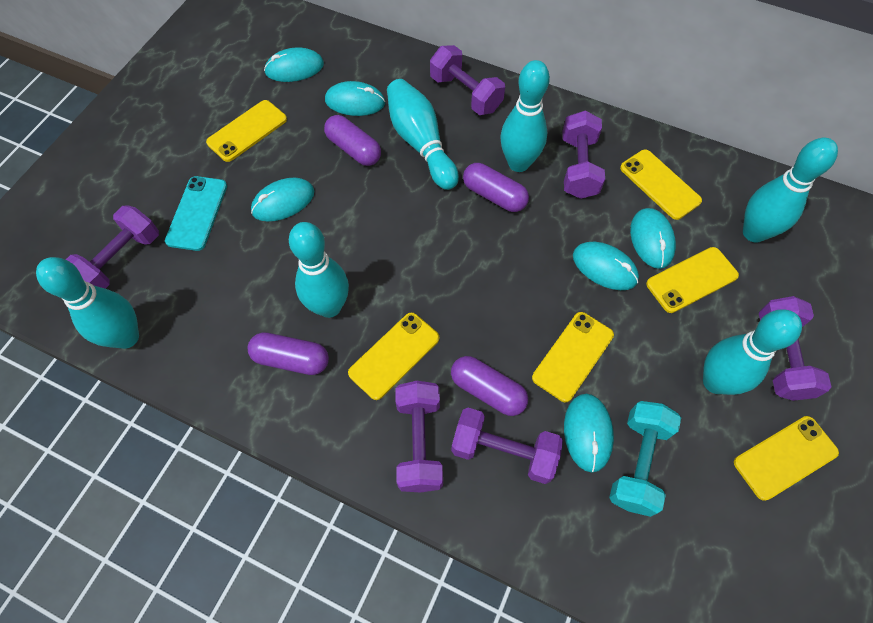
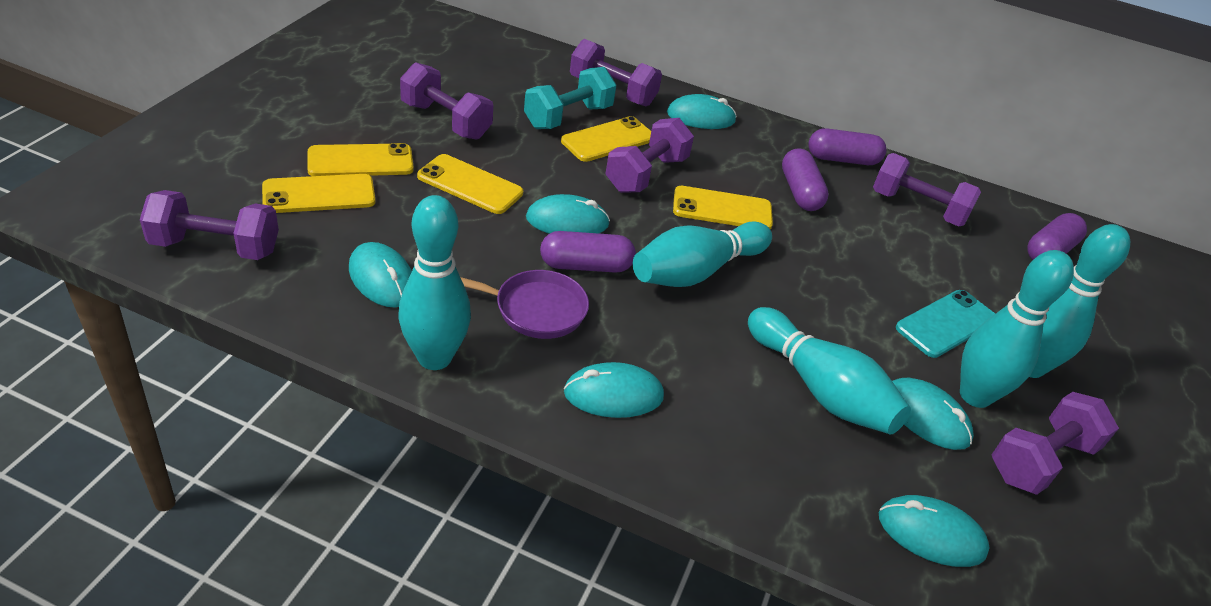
purple pan: 0 -> 1
turquoise bowling pin: 6 -> 5
yellow phone: 6 -> 5

